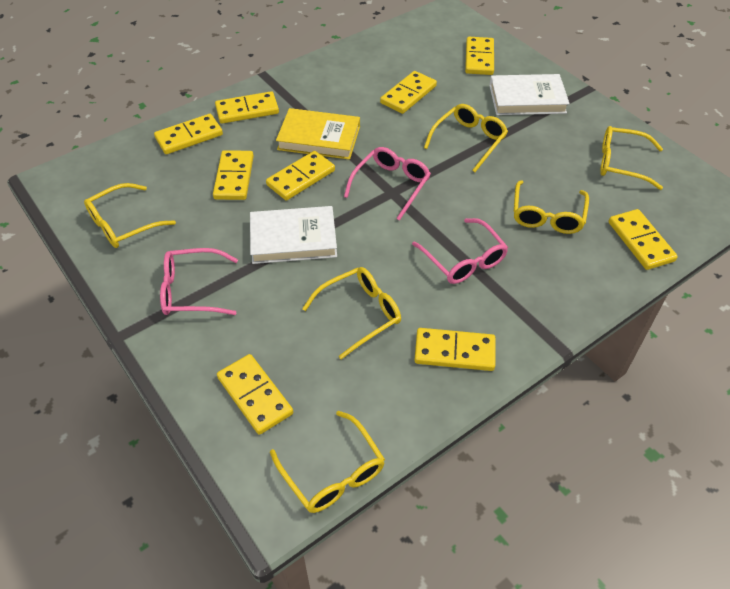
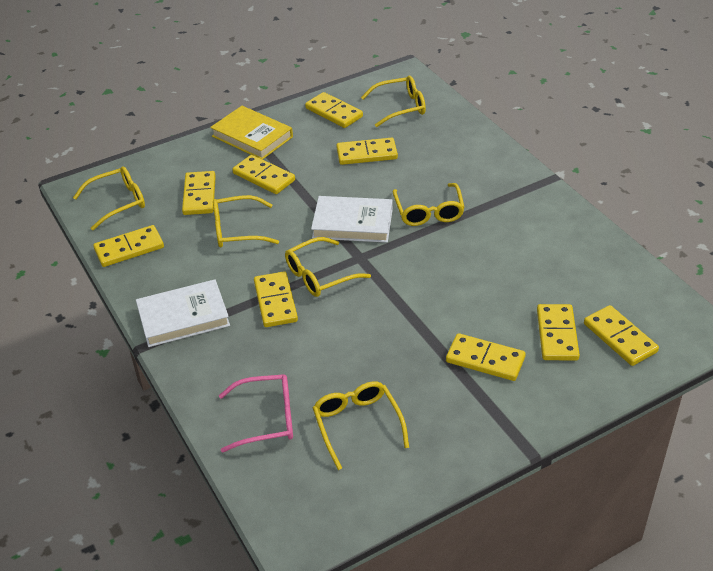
pink glasses: 3 -> 1

